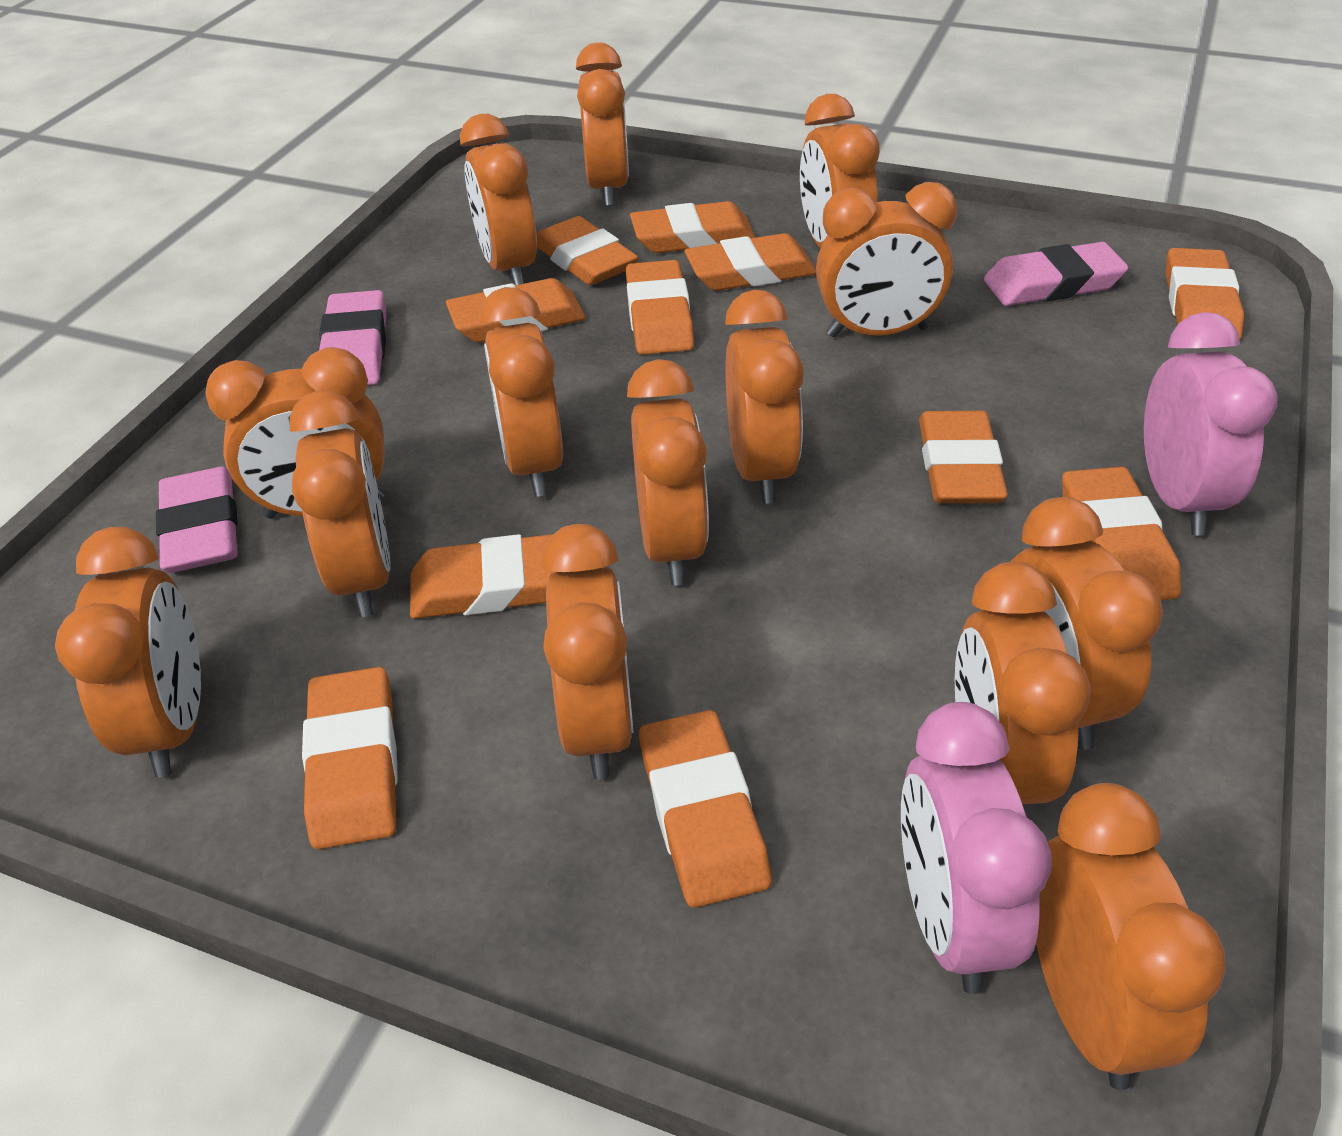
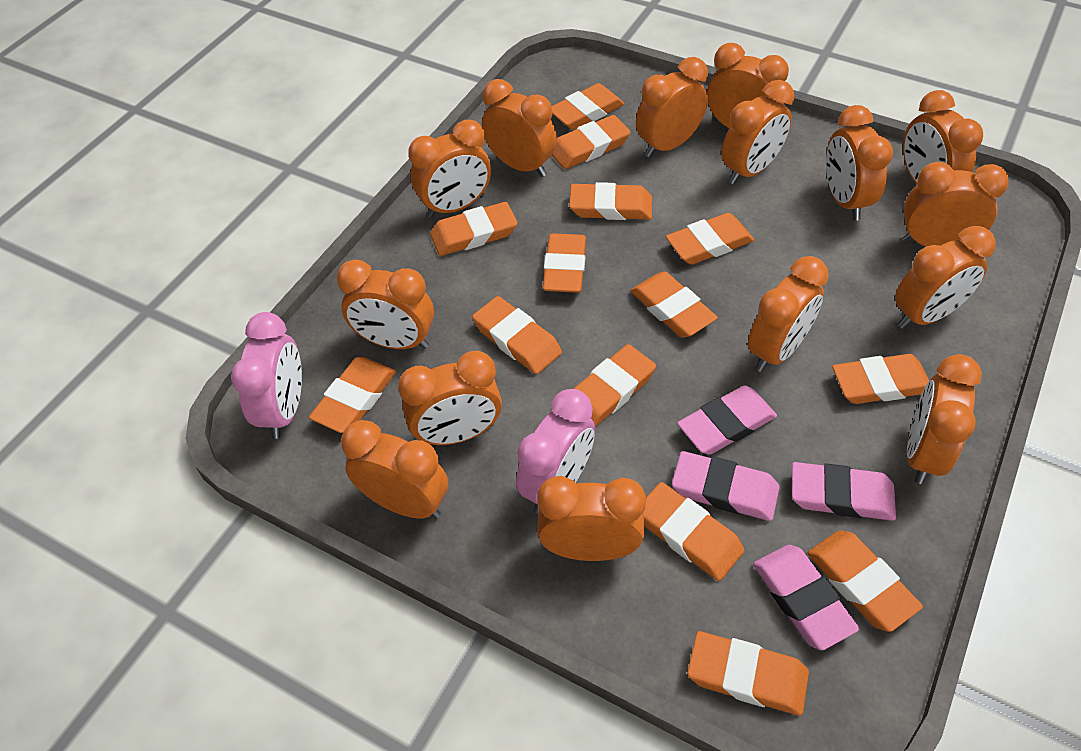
orange clock: 14 -> 15
orange eraser: 11 -> 14
pink eraser: 3 -> 4

